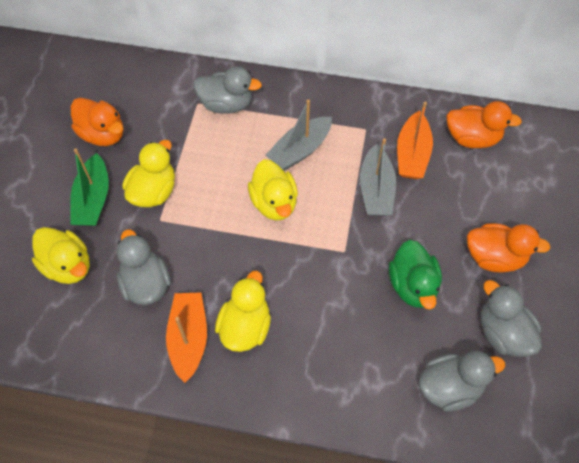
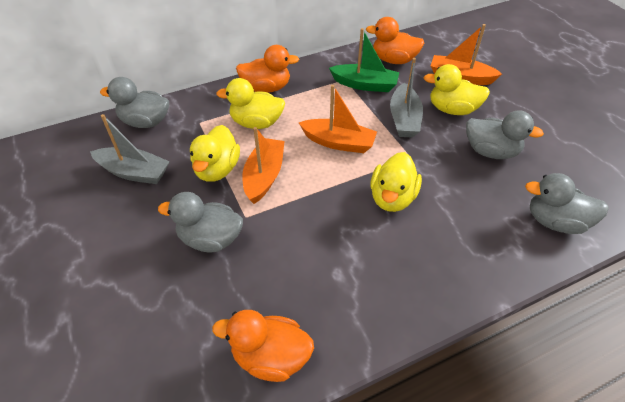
green duck: 1 -> 0
orange boat: 2 -> 3

